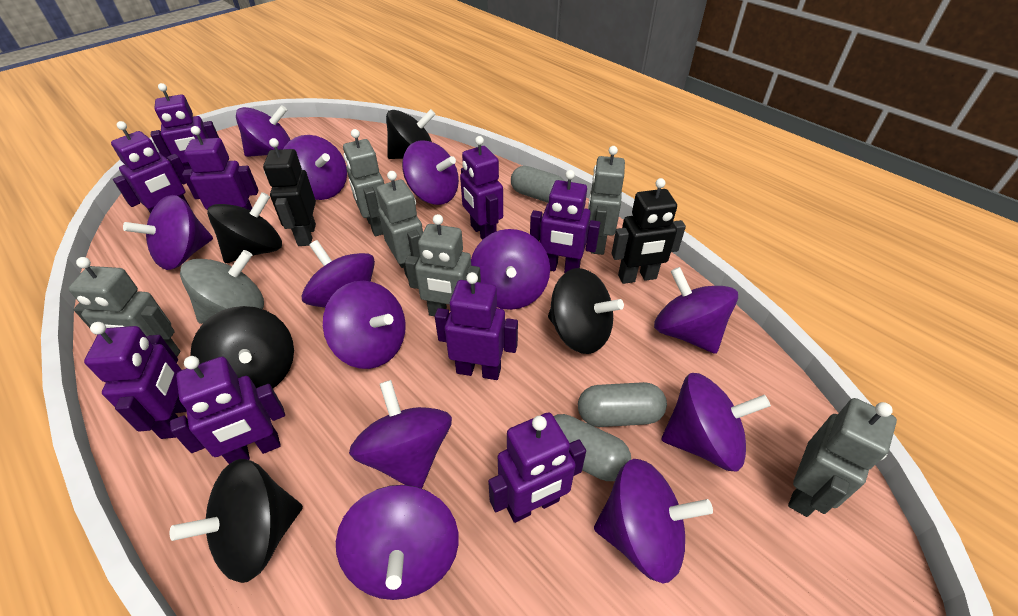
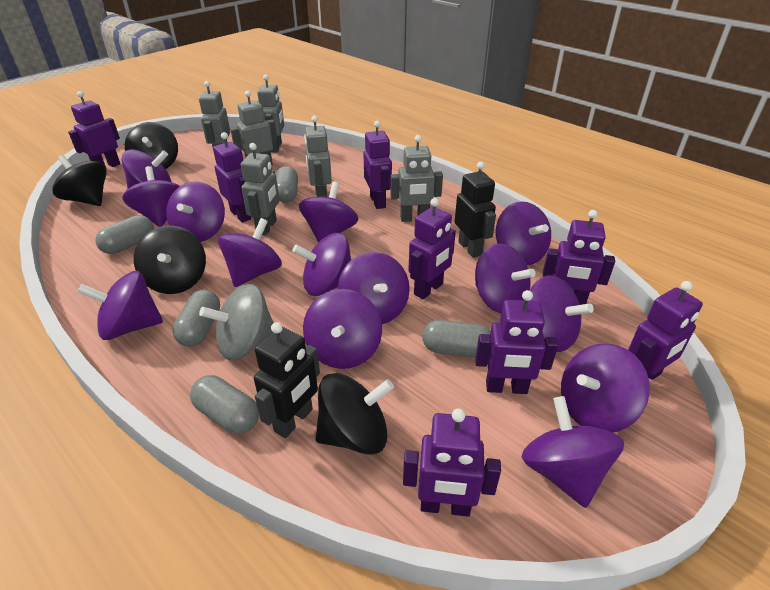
black spinning top: 5 -> 4
grey capsule: 3 -> 5
purple robot: 9 -> 8
purple spinning top: 12 -> 14

